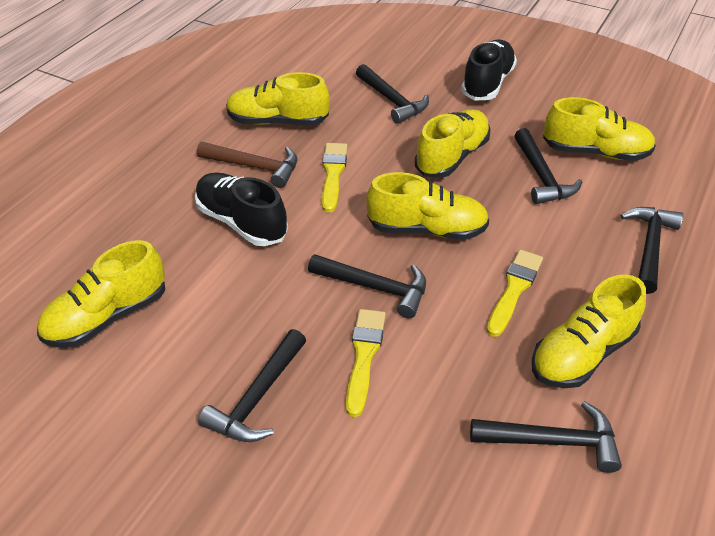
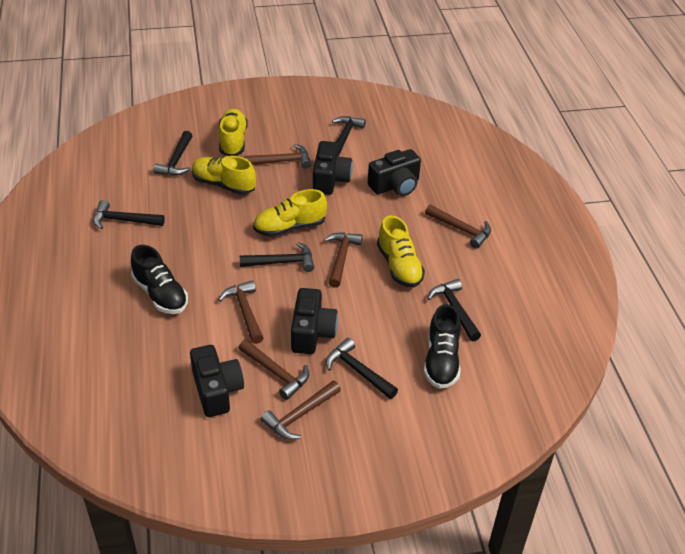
black camera: 0 -> 4
brown hammer: 1 -> 6
yellow brush: 3 -> 0
yellow shoe: 6 -> 4

